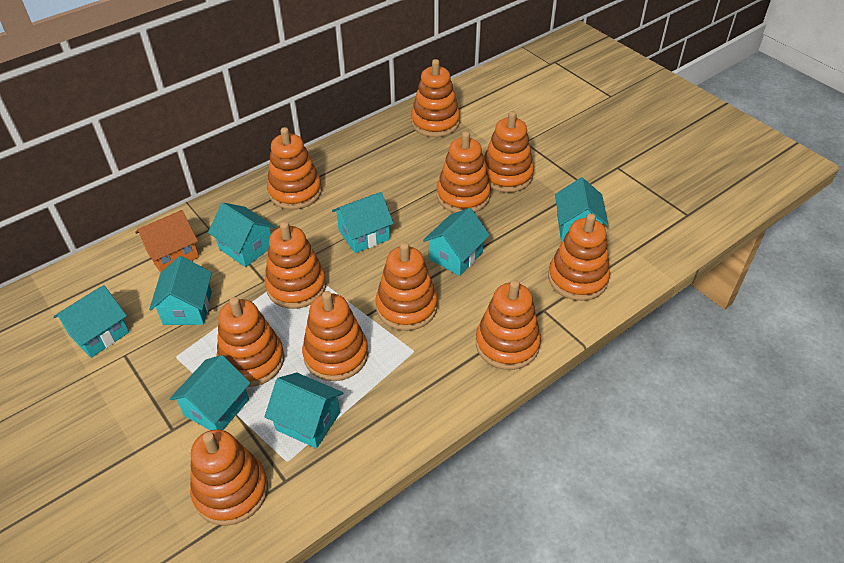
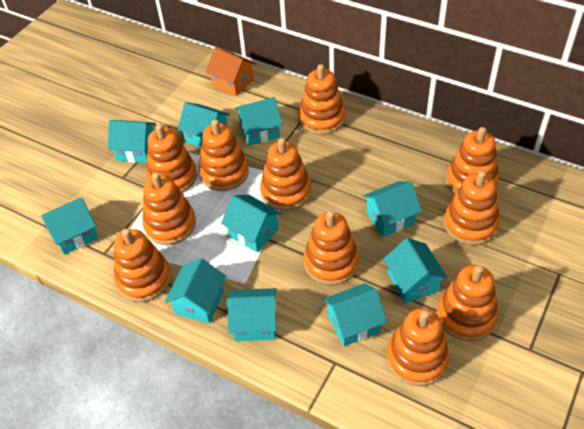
turquoise house: 8 -> 10

